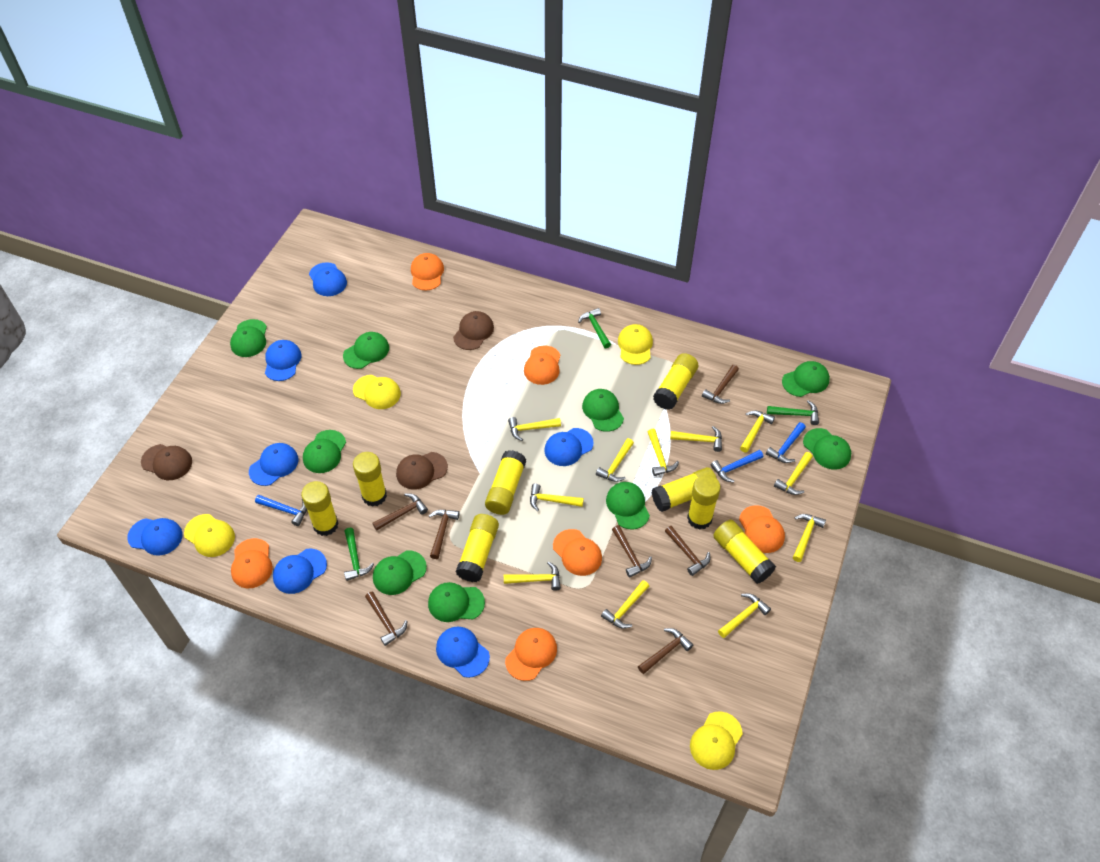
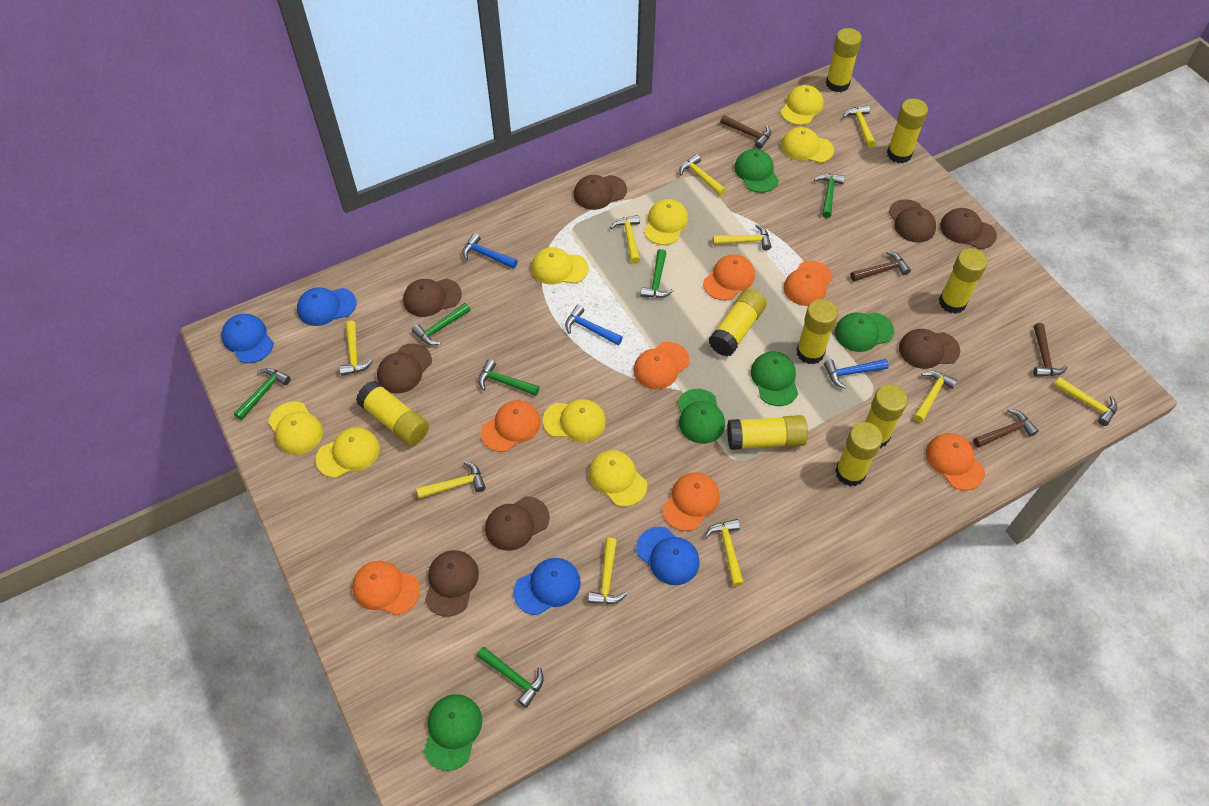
blue cap: 7 -> 4
brown cap: 3 -> 8
brown hammer: 7 -> 4
green cap: 9 -> 5
green hammer: 3 -> 6
orange cap: 6 -> 7
yellow cap: 4 -> 8
yellow glue stick: 8 -> 9
yellow hammer: 11 -> 10

